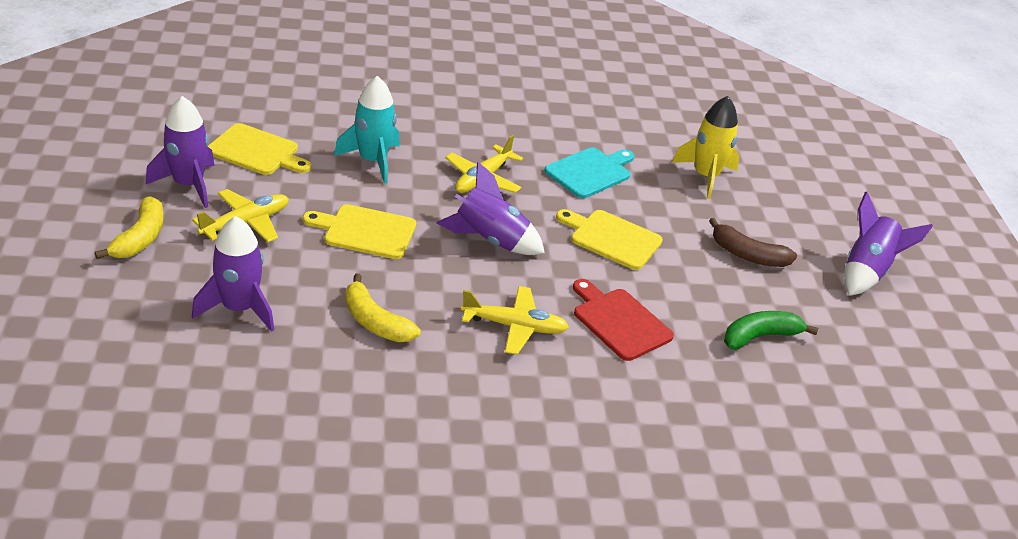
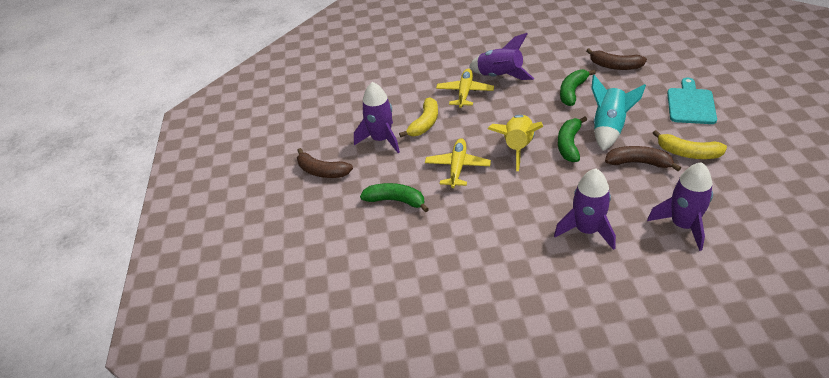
brown banana: 1 -> 3
green banana: 1 -> 3
red cutting board: 1 -> 0
yellow cutting board: 3 -> 0
yellow plane: 3 -> 2

